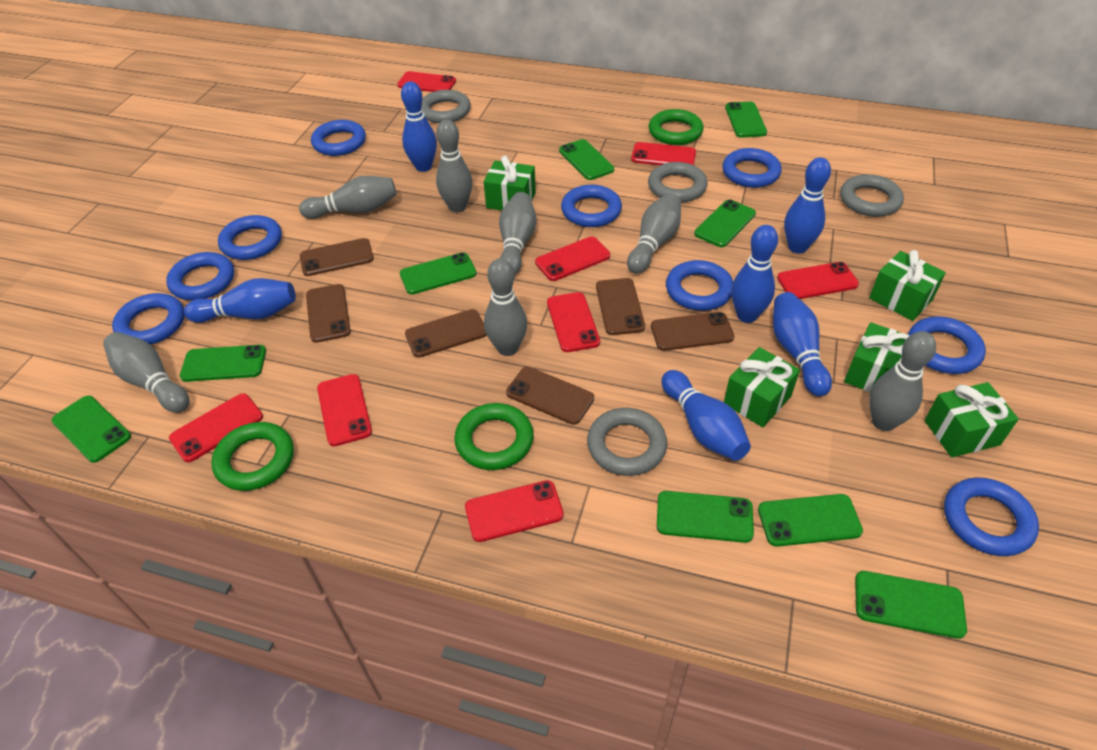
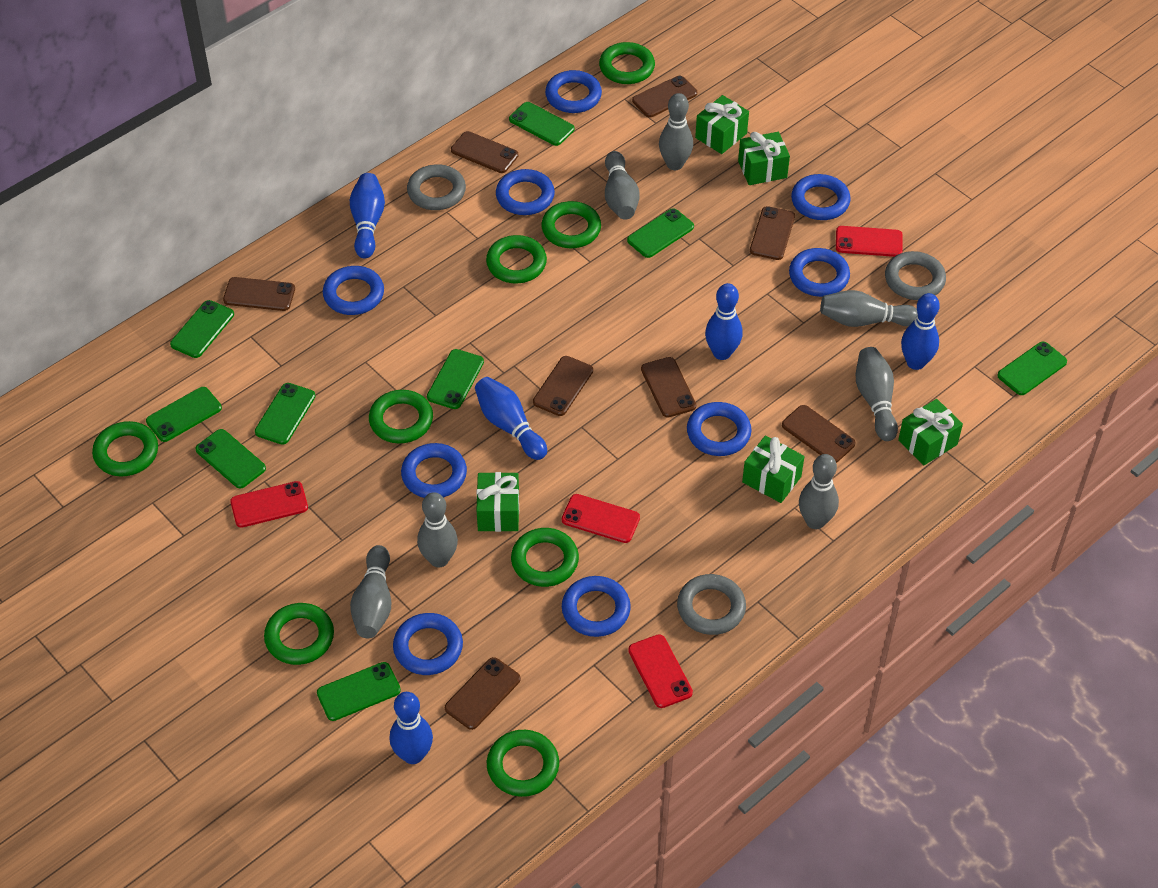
blue bowling pin: 6 -> 5
brown phone: 6 -> 8
green ring: 3 -> 8
grey ring: 4 -> 3
red phone: 8 -> 4

